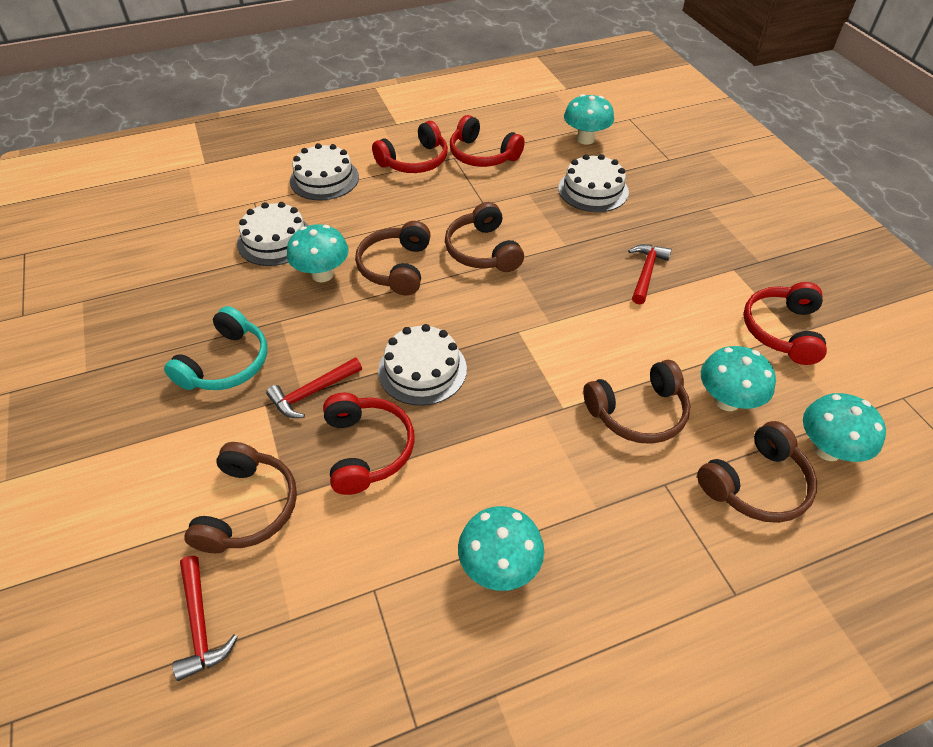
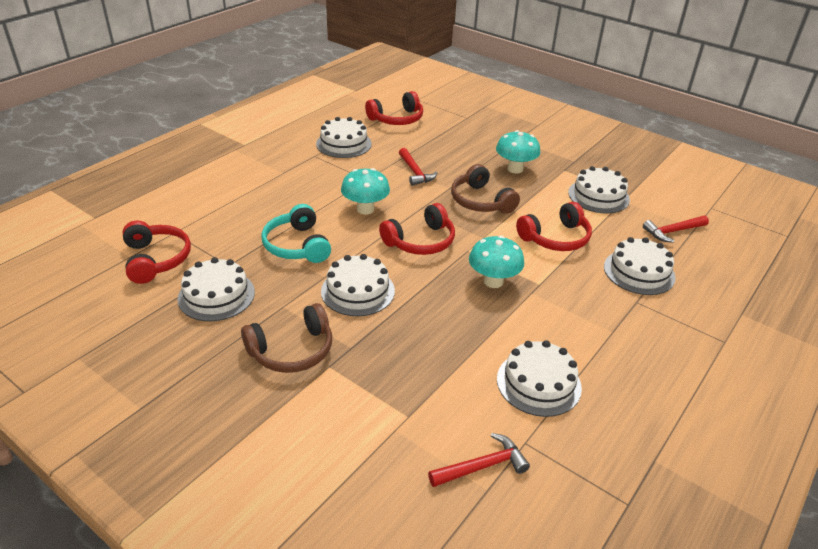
brown headphones: 5 -> 2
turquoise mushroom: 5 -> 3
white cake: 4 -> 6

